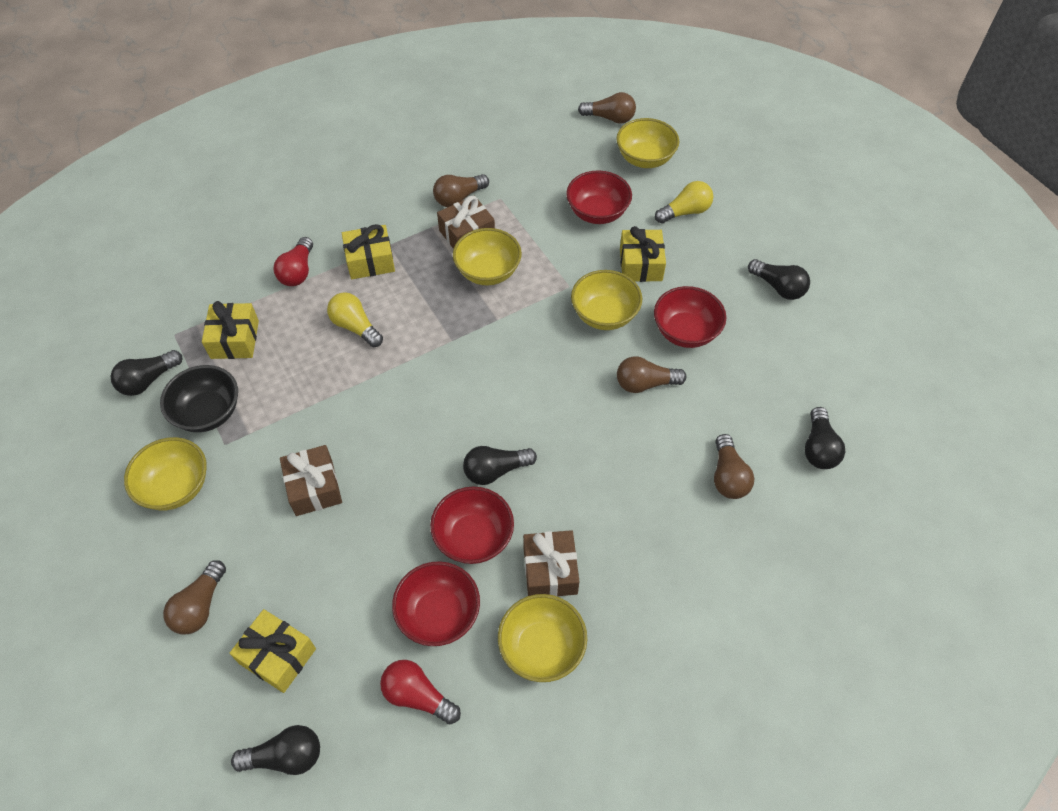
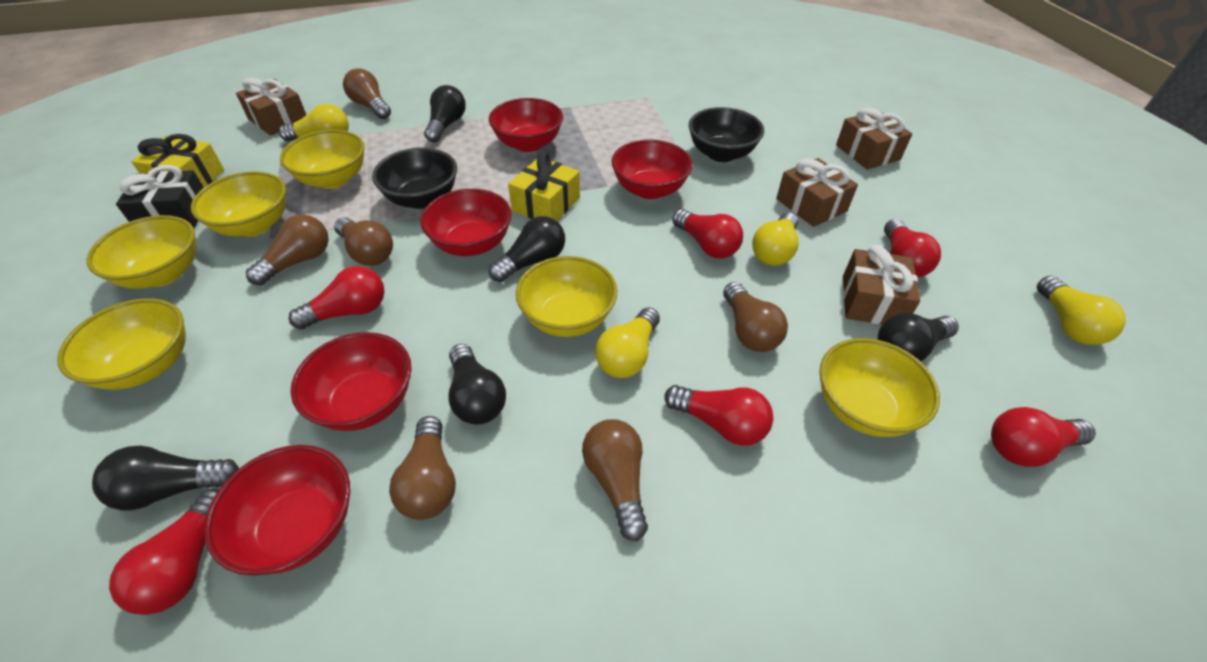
black bowl: 1 -> 2
black gift: 0 -> 1
brown gift: 3 -> 4
brown light bulb: 5 -> 6
red bowl: 4 -> 5
red light bulb: 2 -> 6
yellow bowl: 5 -> 6
yellow gift: 4 -> 2
yellow light bulb: 2 -> 4

